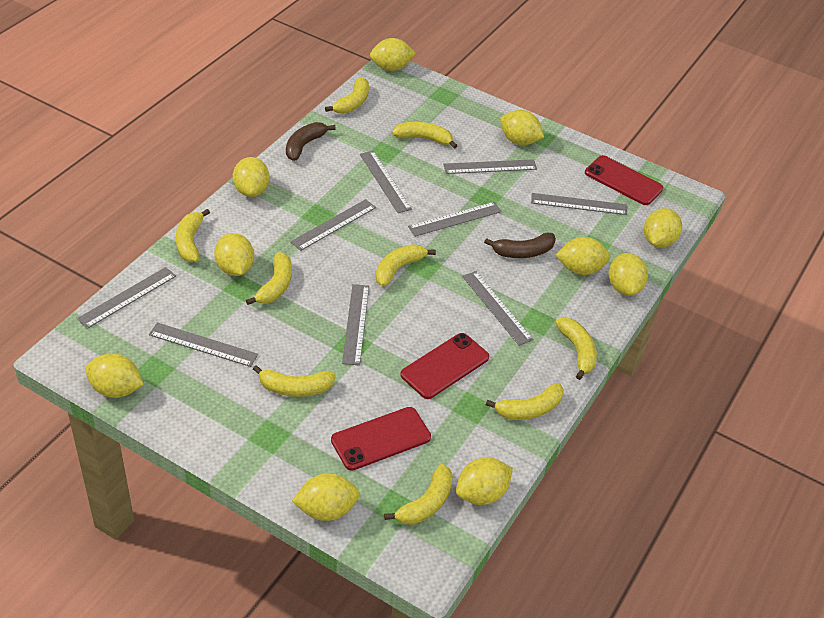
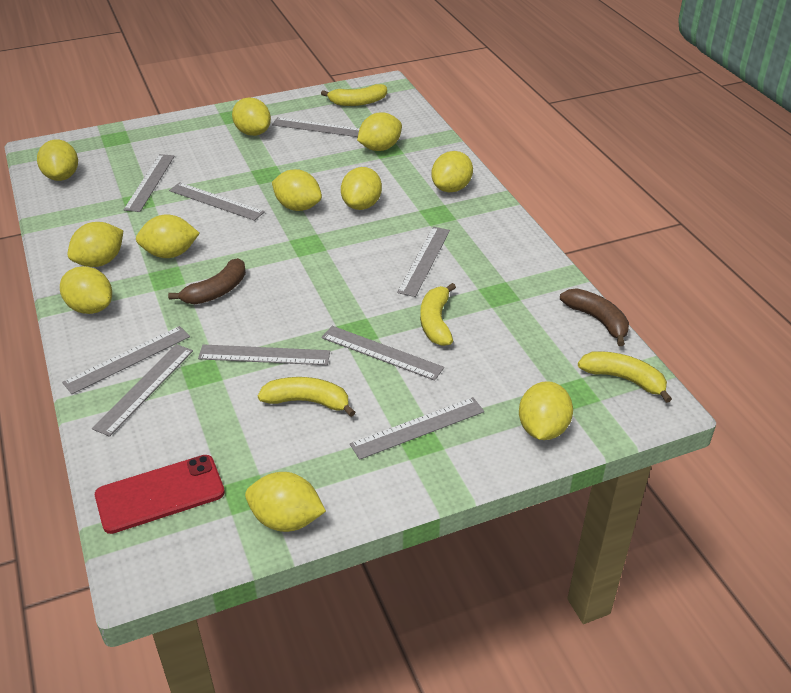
red phone: 3 -> 1
yellow banana: 9 -> 4
yellow lemon: 10 -> 11

